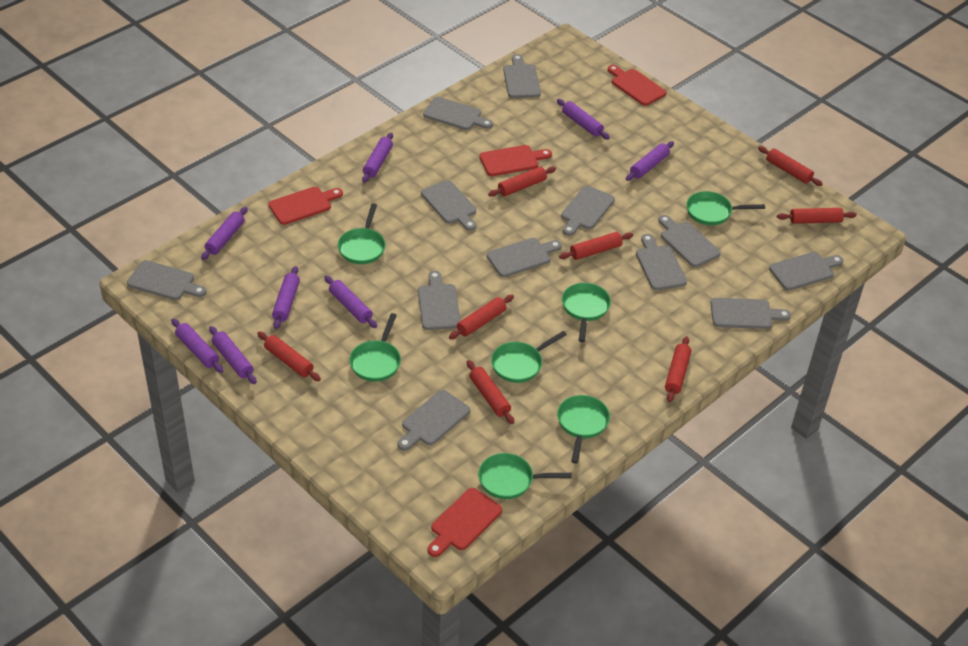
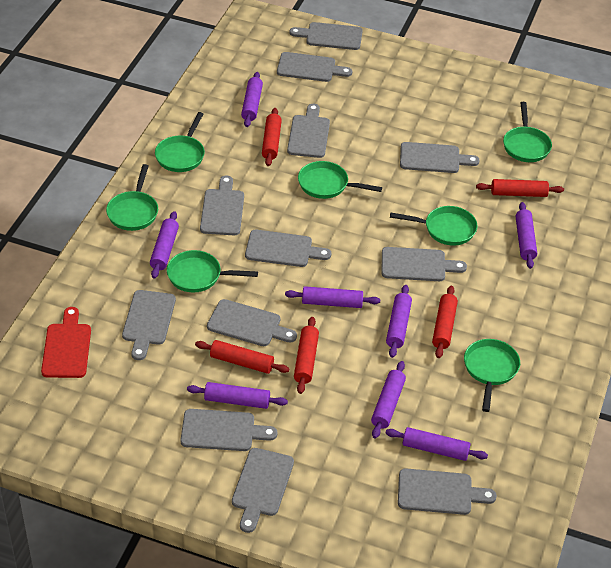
red cutting board: 4 -> 1
red rolling pin: 8 -> 5

